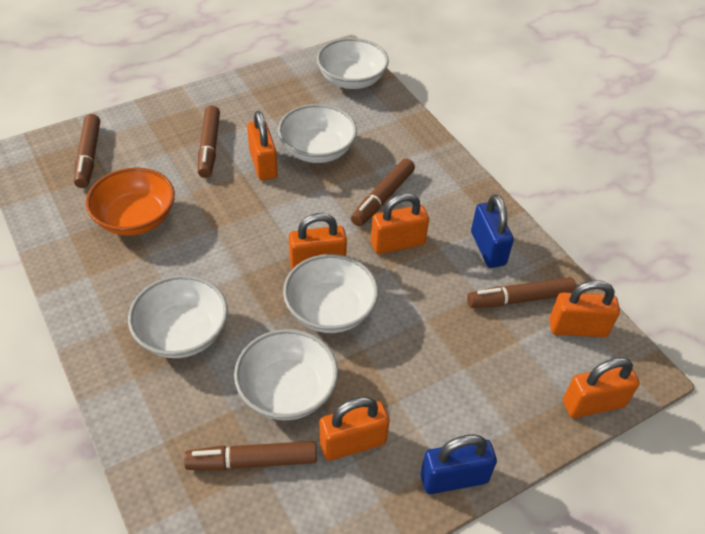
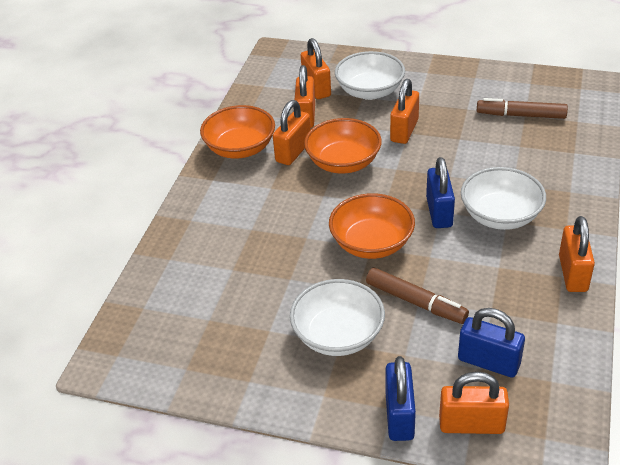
blue padlock: 2 -> 3
brown marker: 5 -> 2
orange bowl: 1 -> 3
white bowl: 5 -> 3

